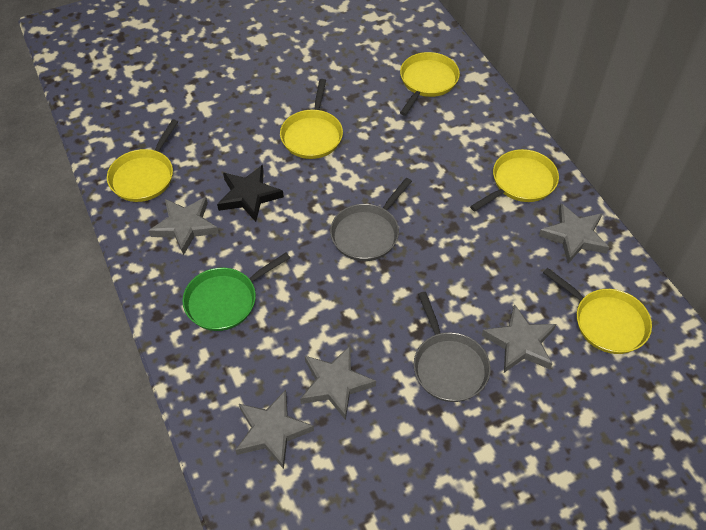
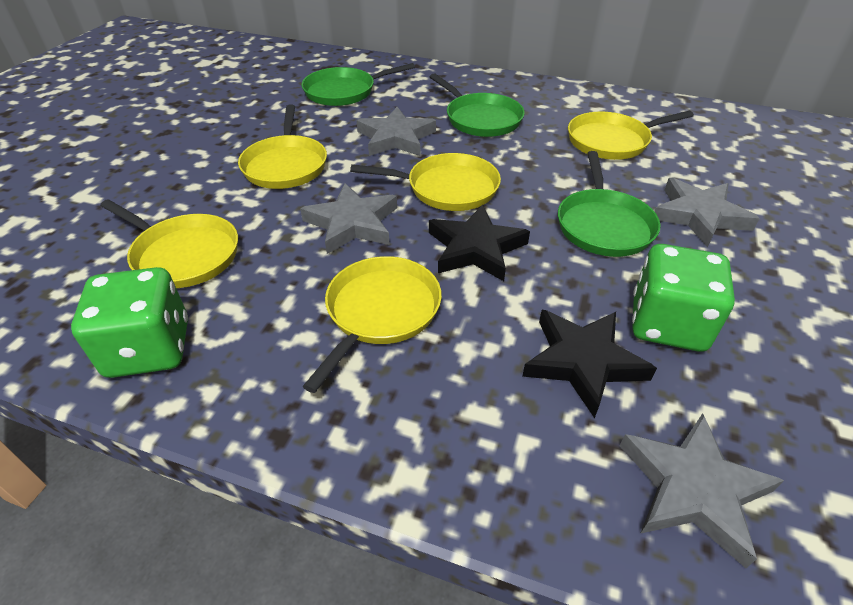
black star: 1 -> 2
green dice: 0 -> 2
green pan: 1 -> 3
grey pan: 2 -> 0
grey star: 5 -> 4

